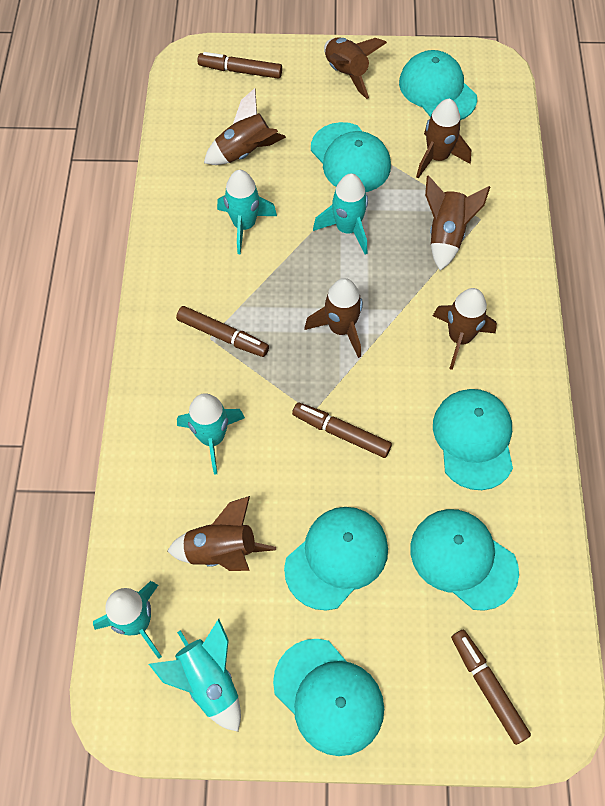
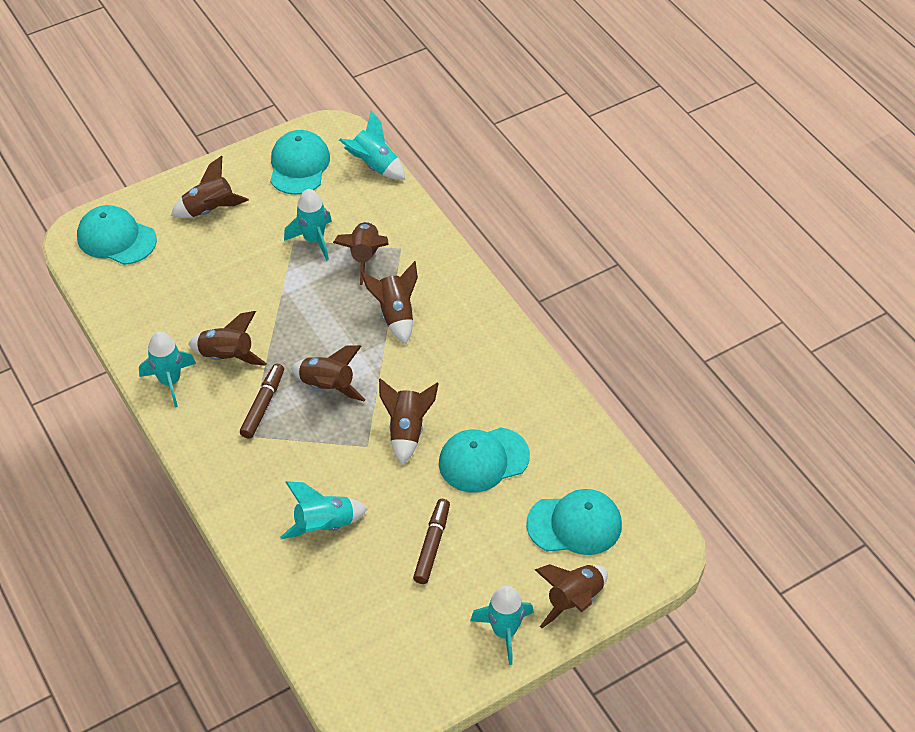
brown marker: 4 -> 2
turquoise cap: 6 -> 4

